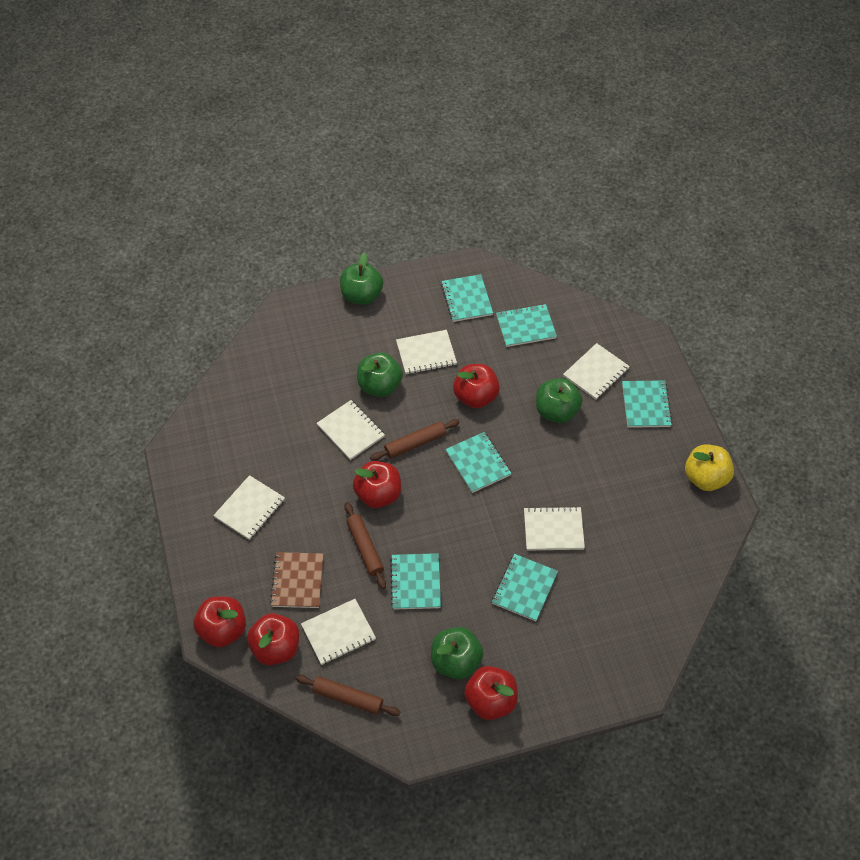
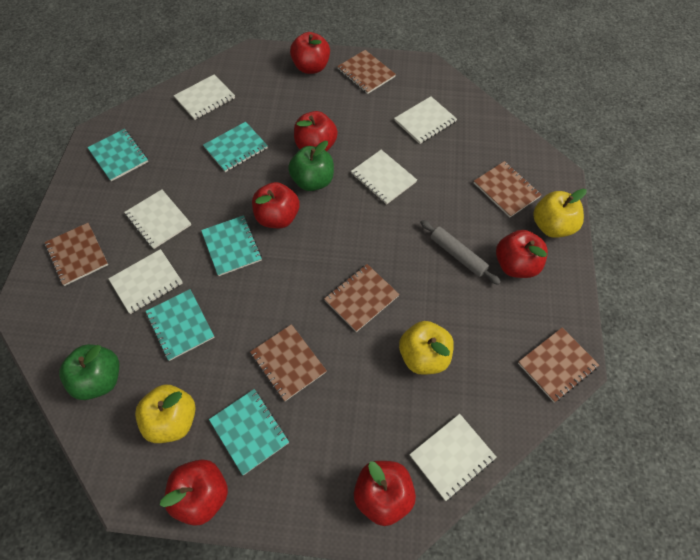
brown notebook: 1 -> 6
brown rolling pin: 3 -> 0
green apple: 4 -> 2
grey rolling pin: 0 -> 1
red apple: 5 -> 6
turquoise notebook: 6 -> 5
yellow apple: 1 -> 3

